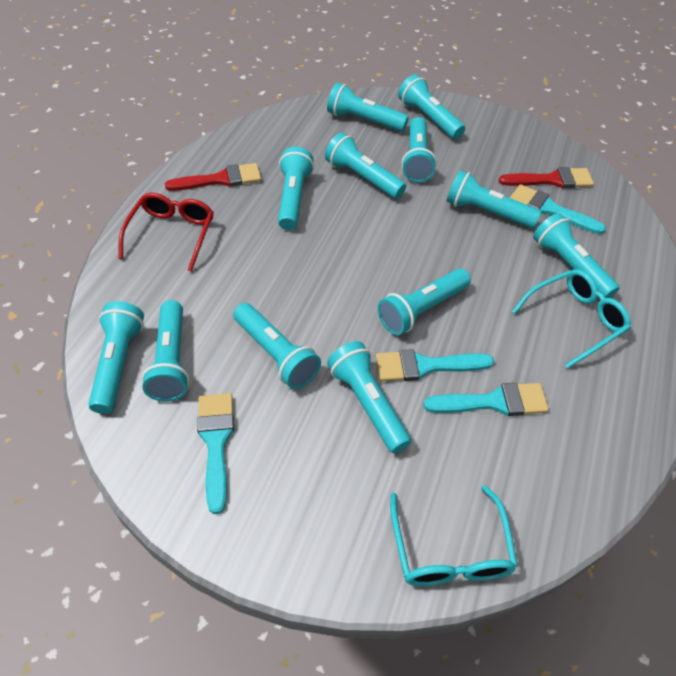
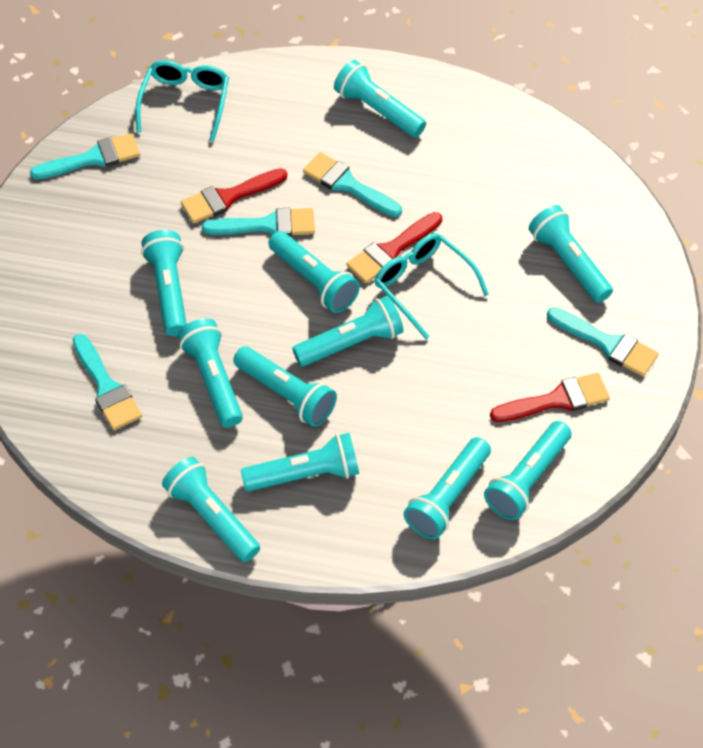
red brush: 2 -> 3
red glasses: 1 -> 0
turquoise brush: 4 -> 5
turquoise flashlight: 12 -> 11

